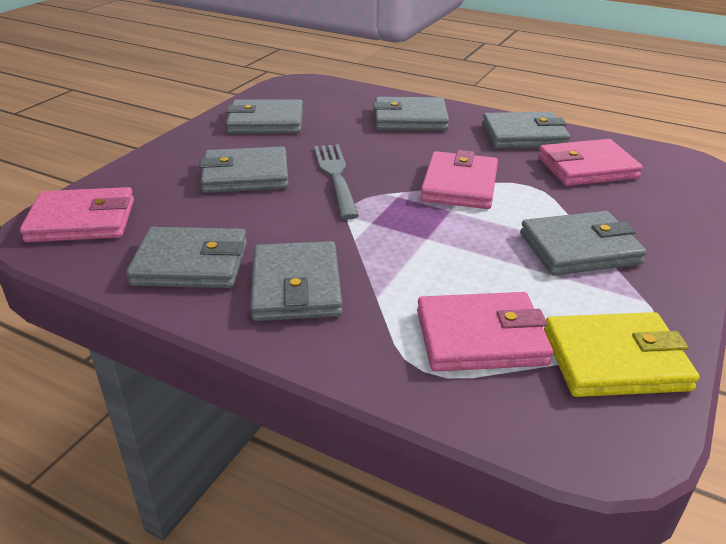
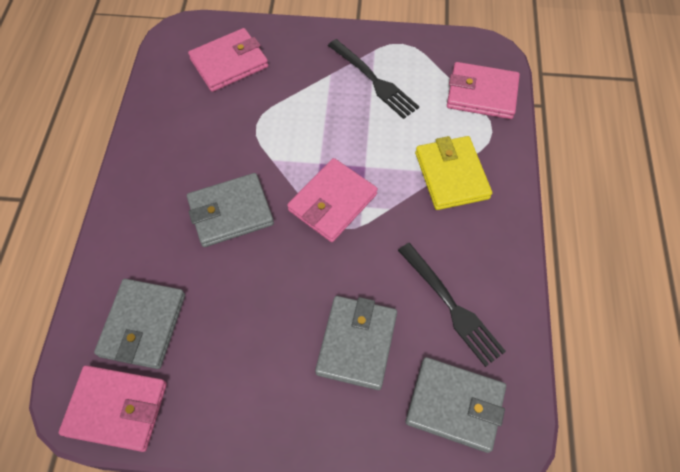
black fork: 0 -> 2
grey fork: 1 -> 0
grey wallet: 7 -> 4

